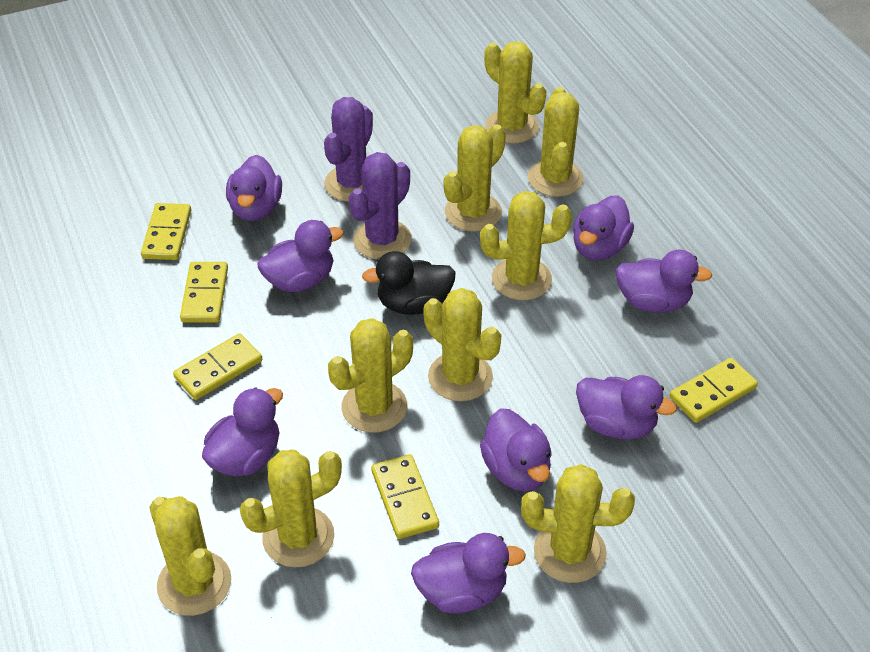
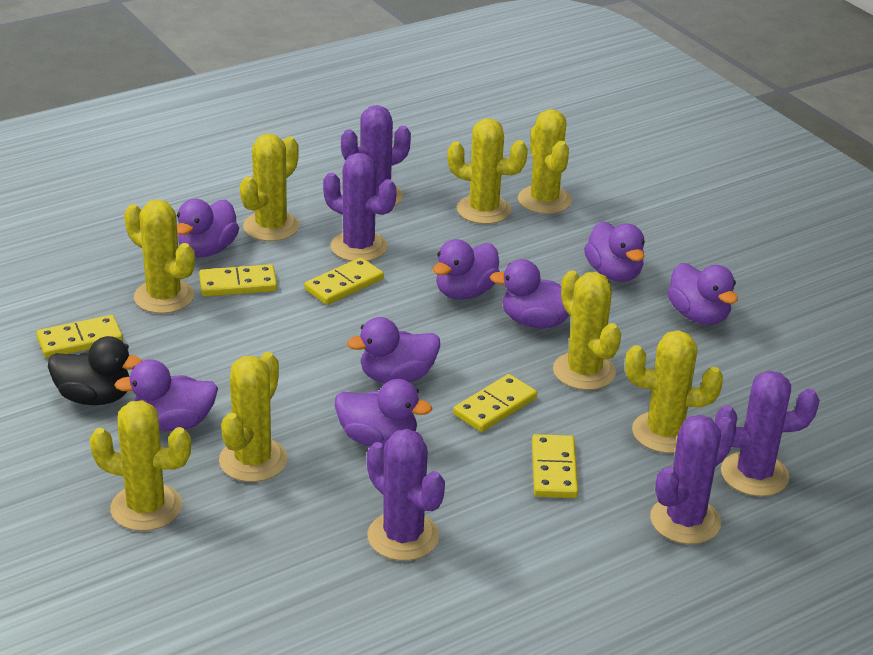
purple cactus: 2 -> 5
yellow cactus: 9 -> 8

